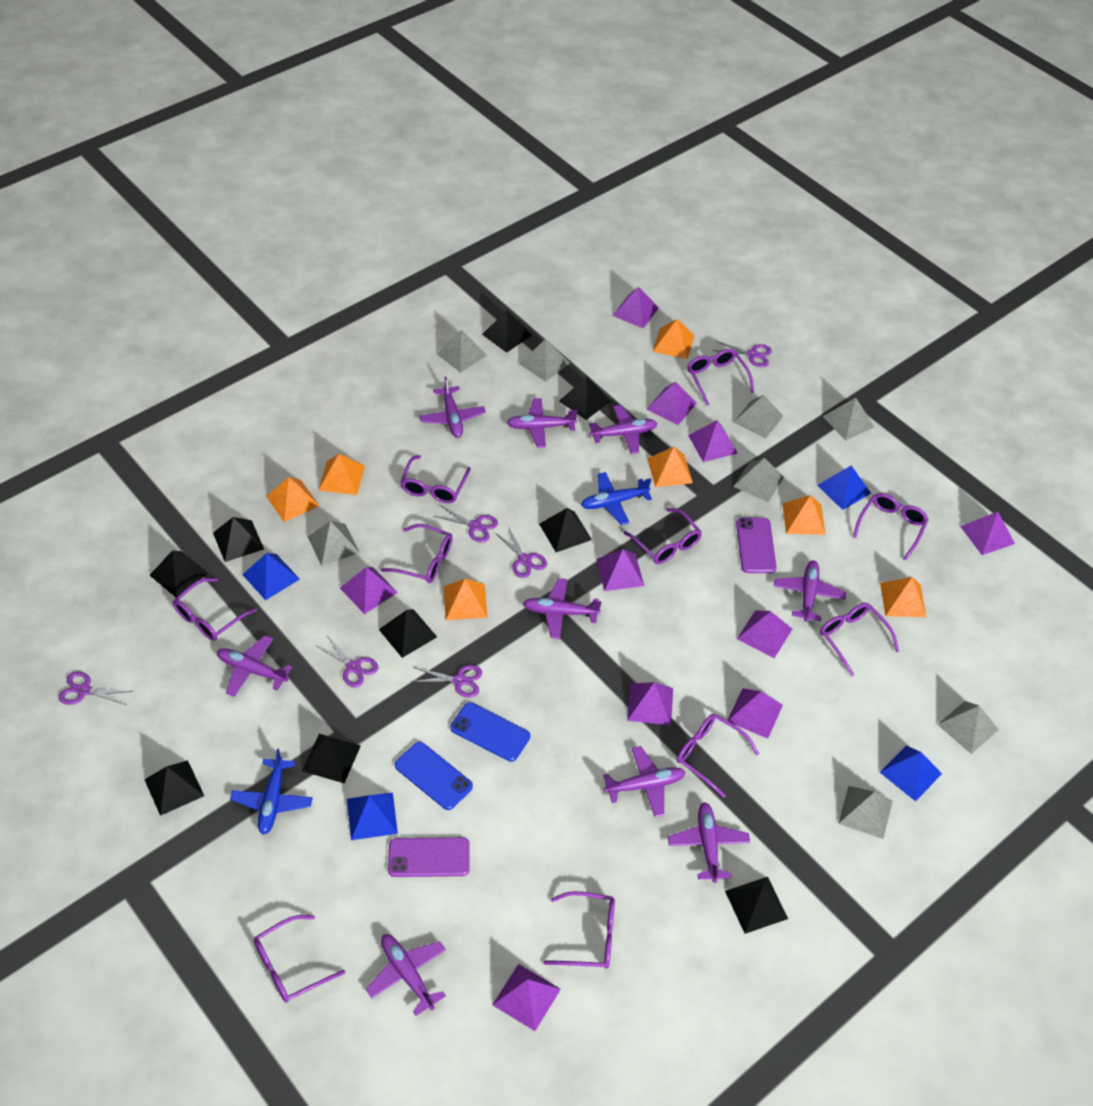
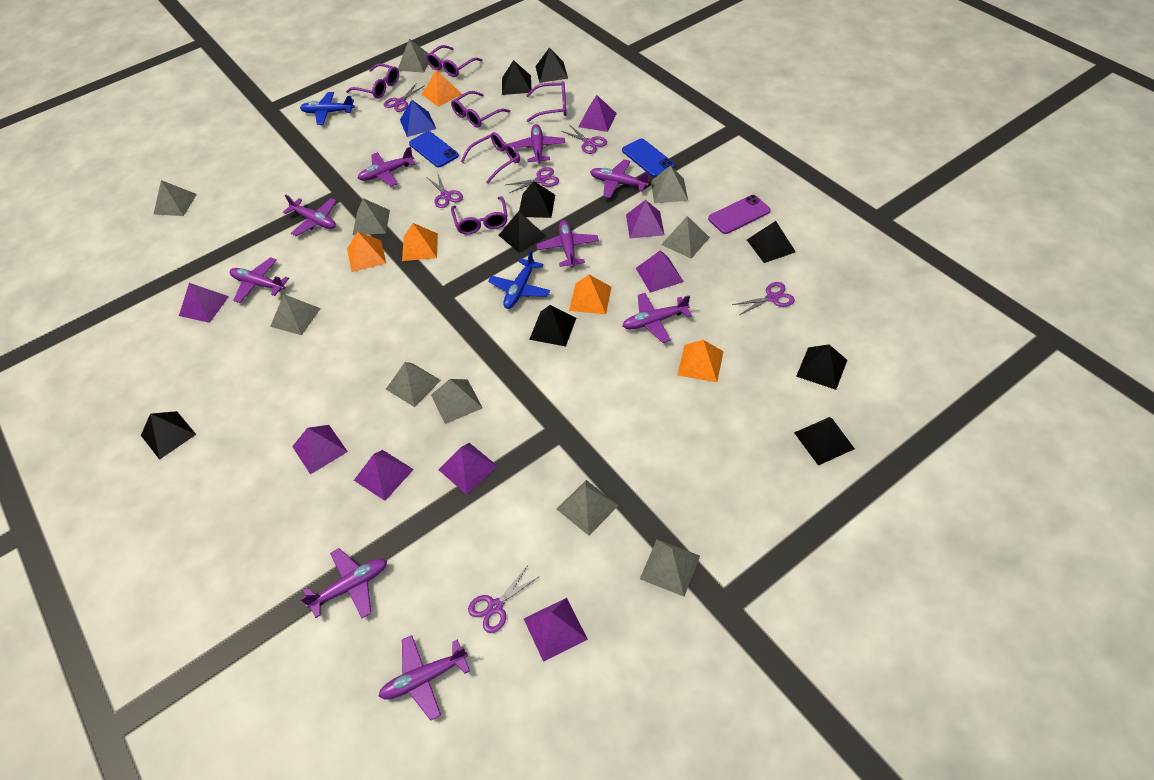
blue pyramid: 4 -> 1
grey pyramid: 8 -> 10
orange pyramid: 7 -> 5
purple glasses: 10 -> 6
purple phone: 2 -> 1
purple pyramid: 10 -> 8

